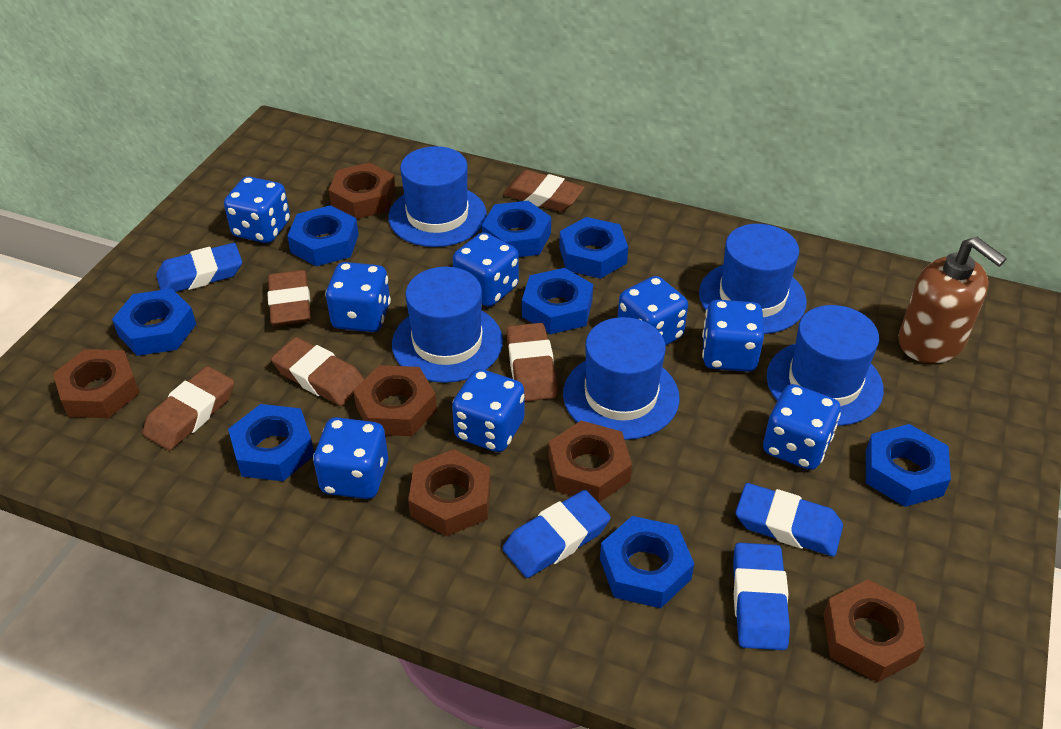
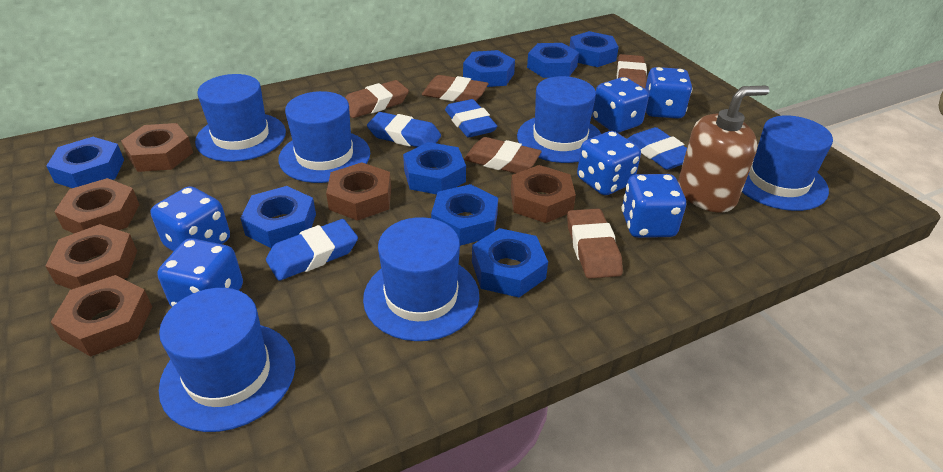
blue dice: 8 -> 6
blue hat: 5 -> 6

